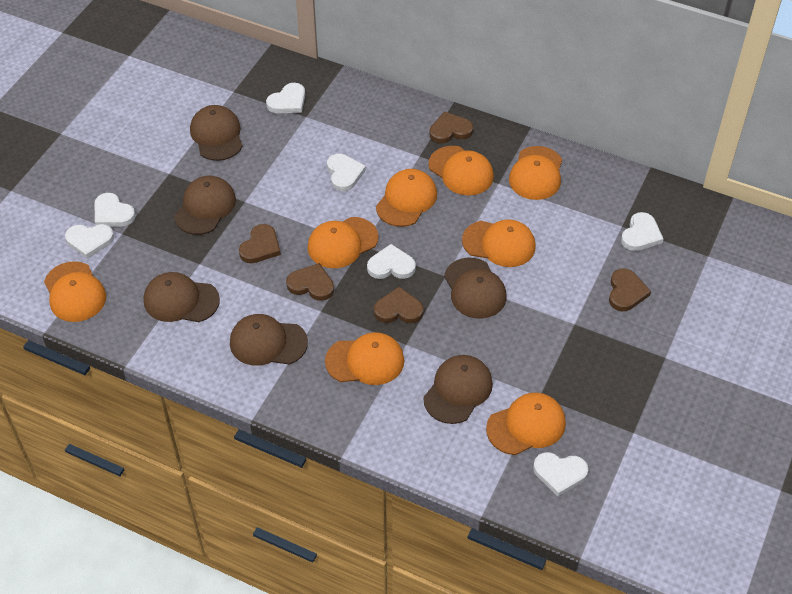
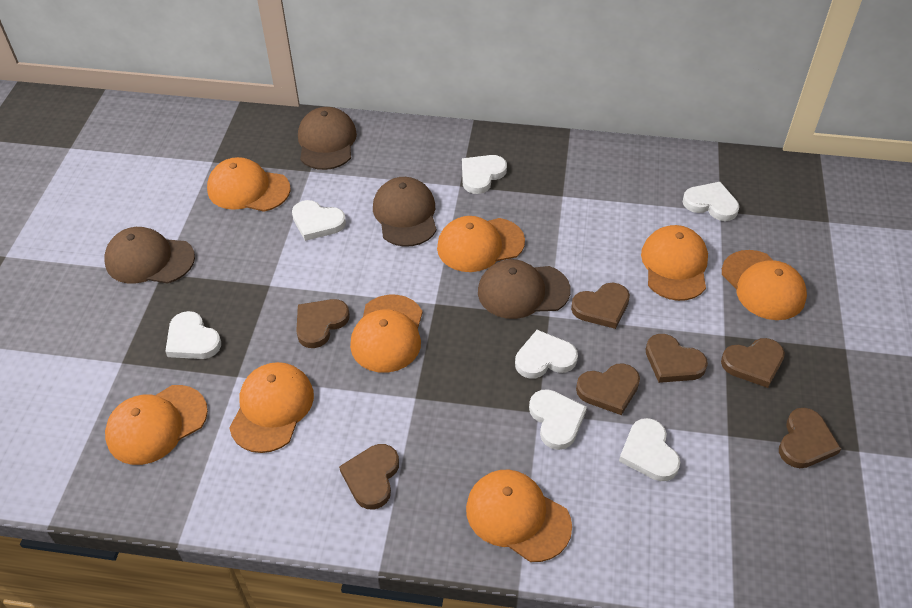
brown cap: 6 -> 4
brown heart: 5 -> 7

